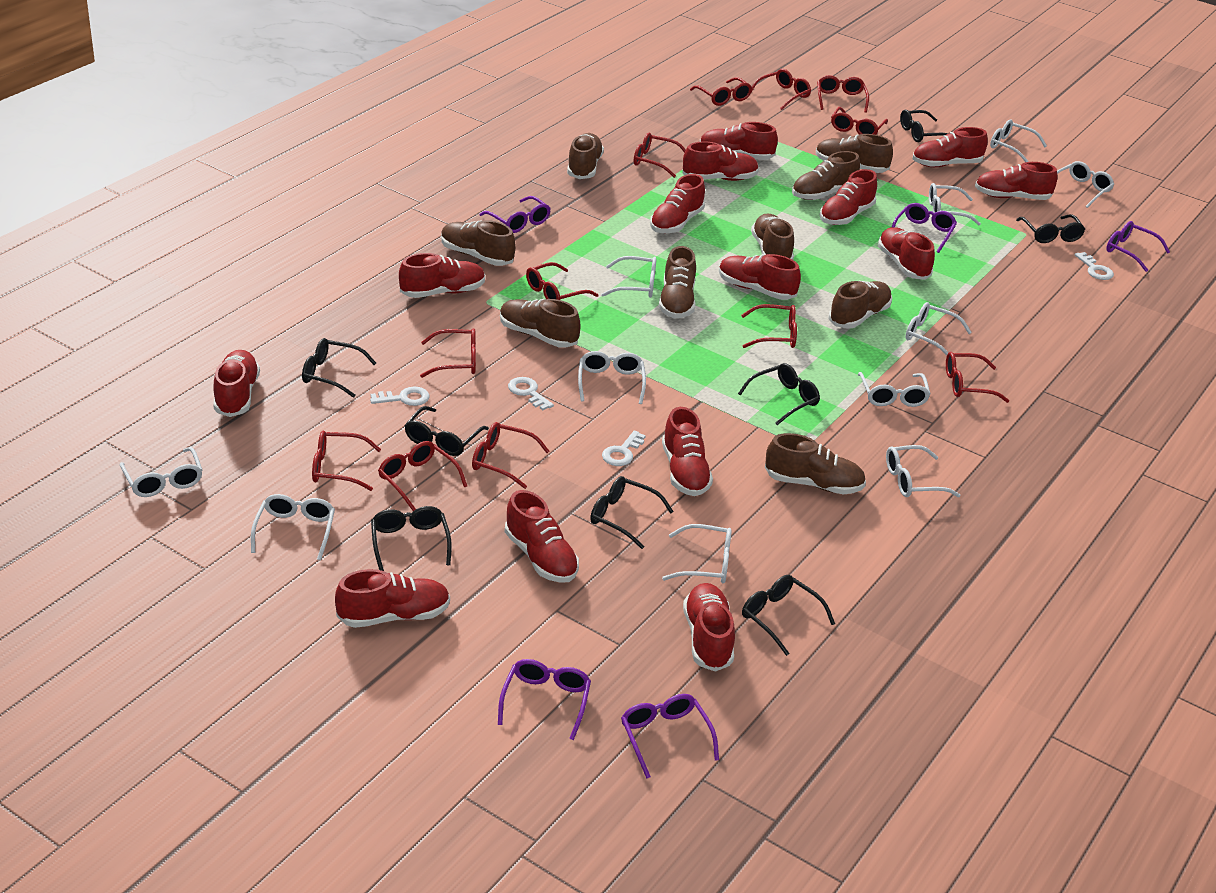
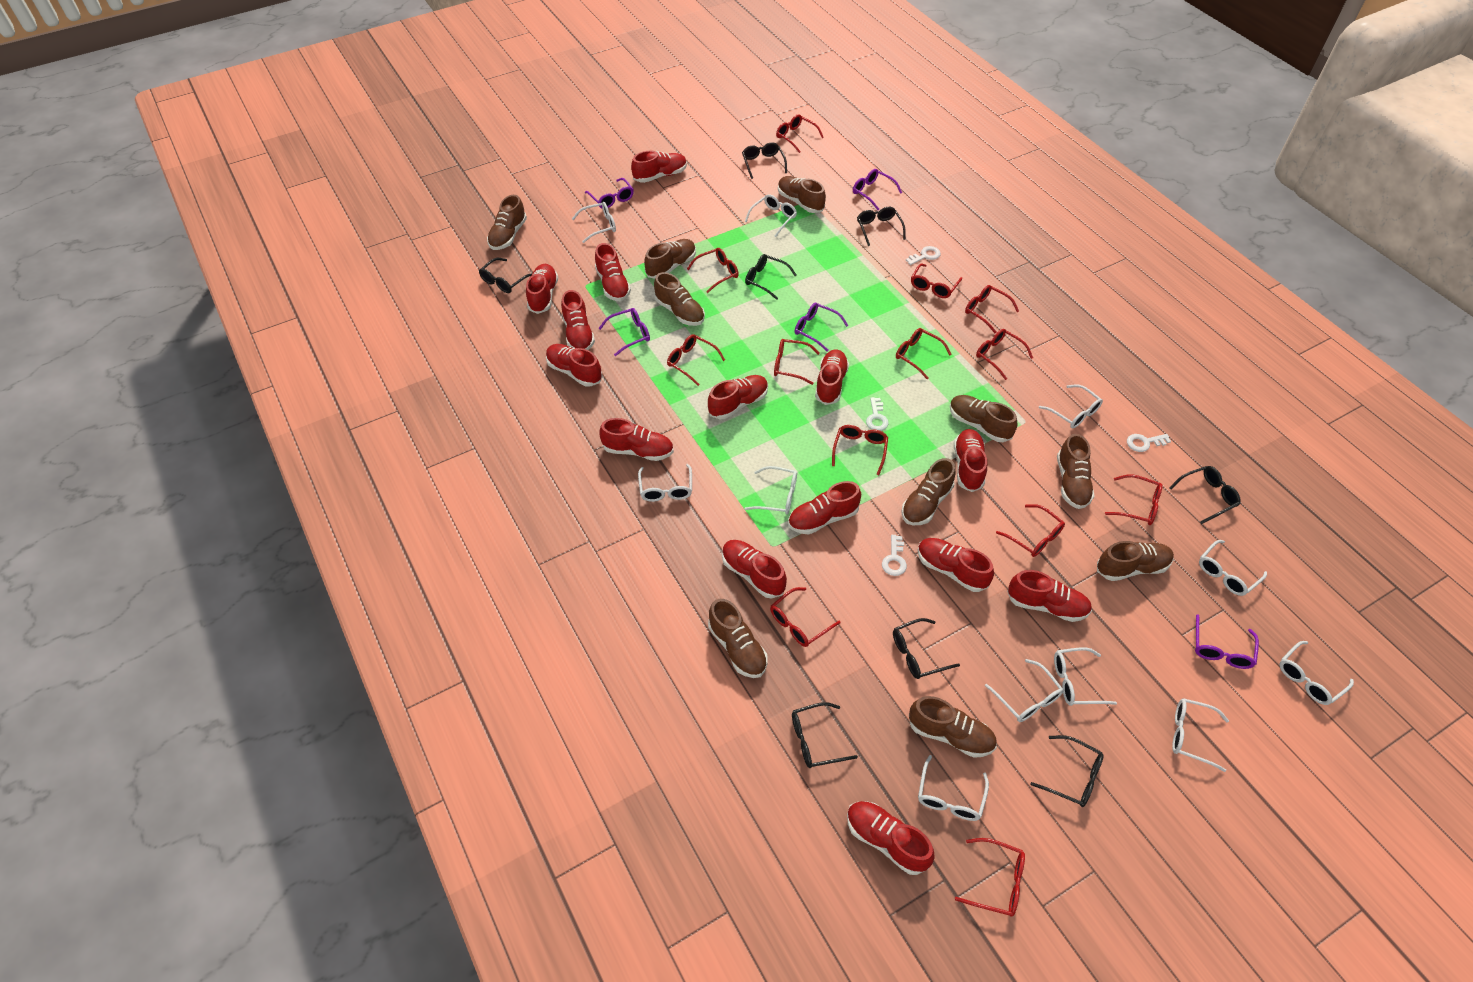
brown shoe: 9 -> 10
red glasses: 12 -> 13

